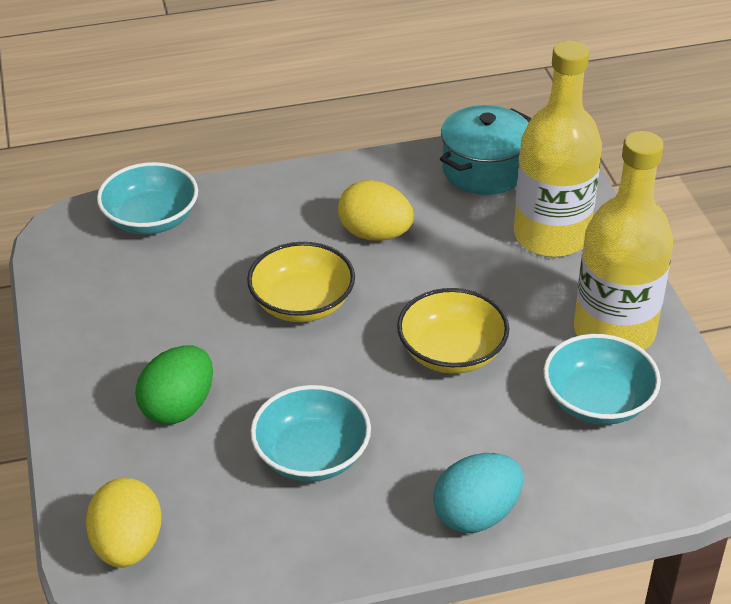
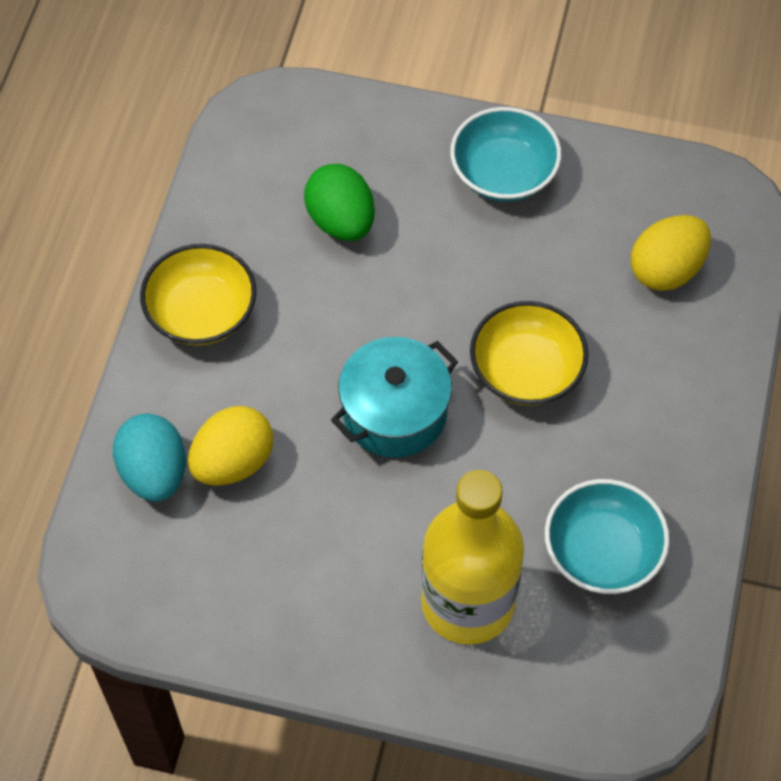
turquoise bowl: 3 -> 2
yellow bottle: 2 -> 1

